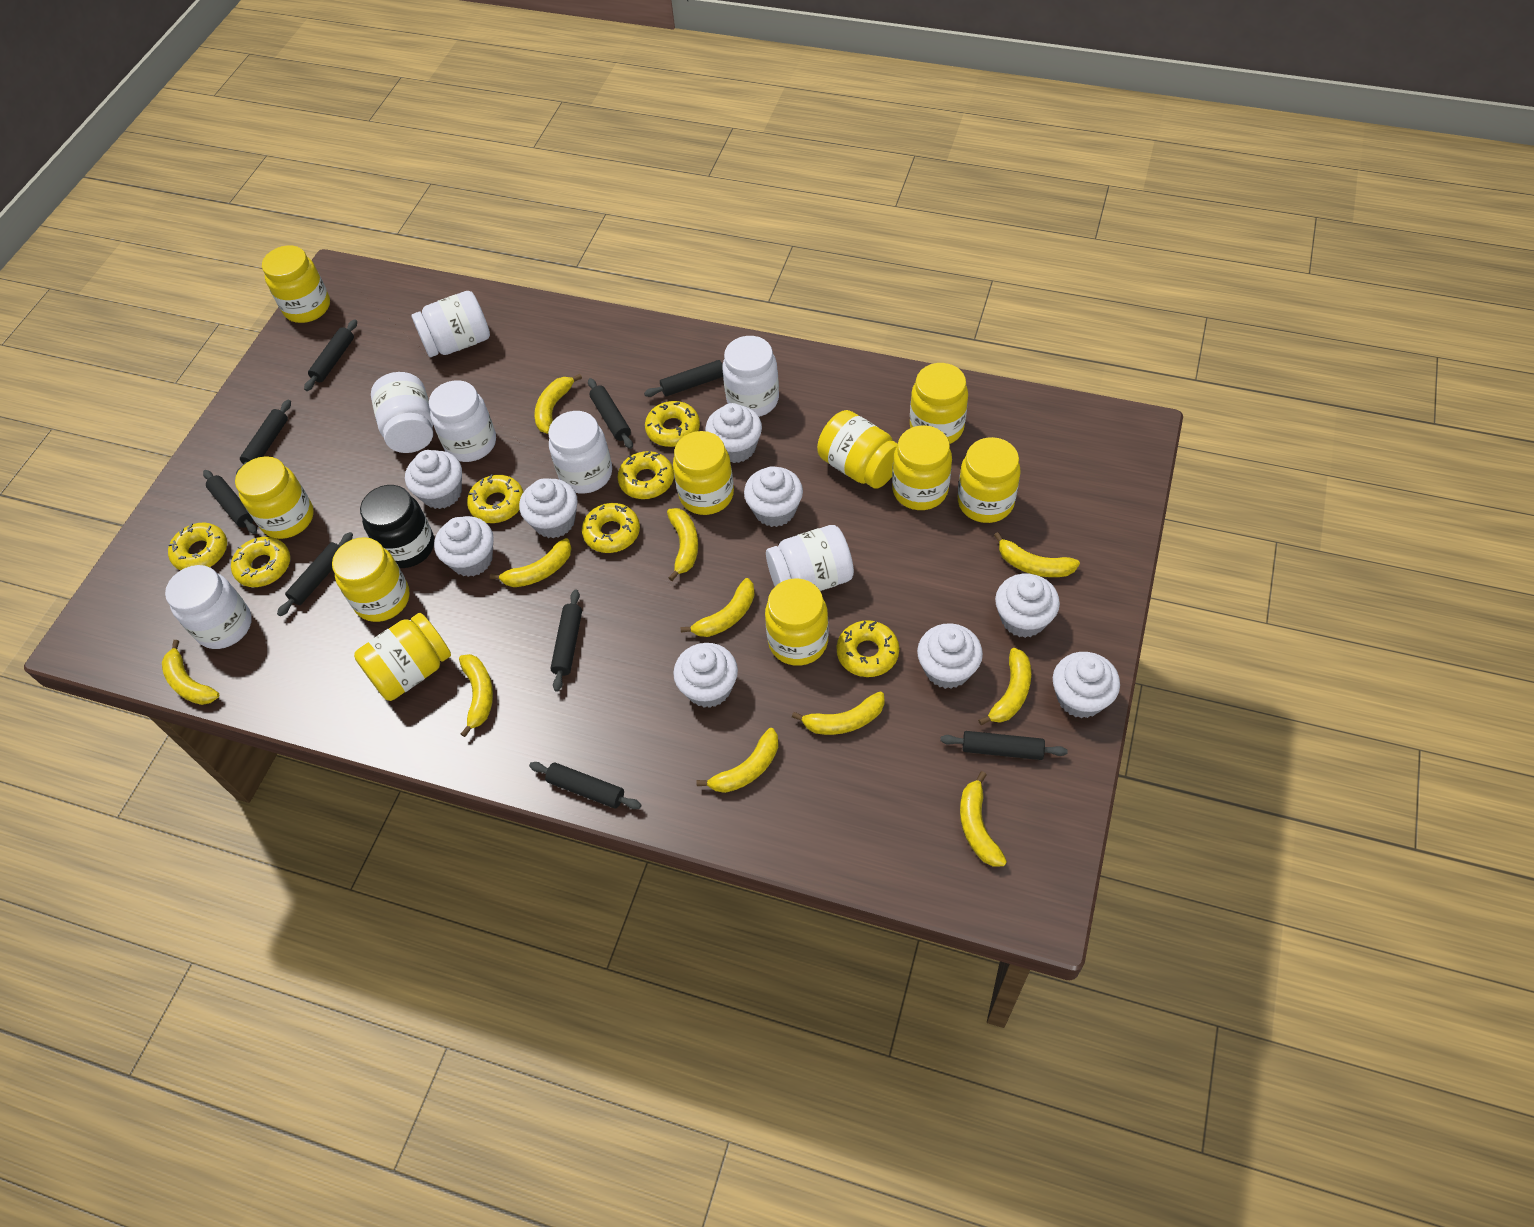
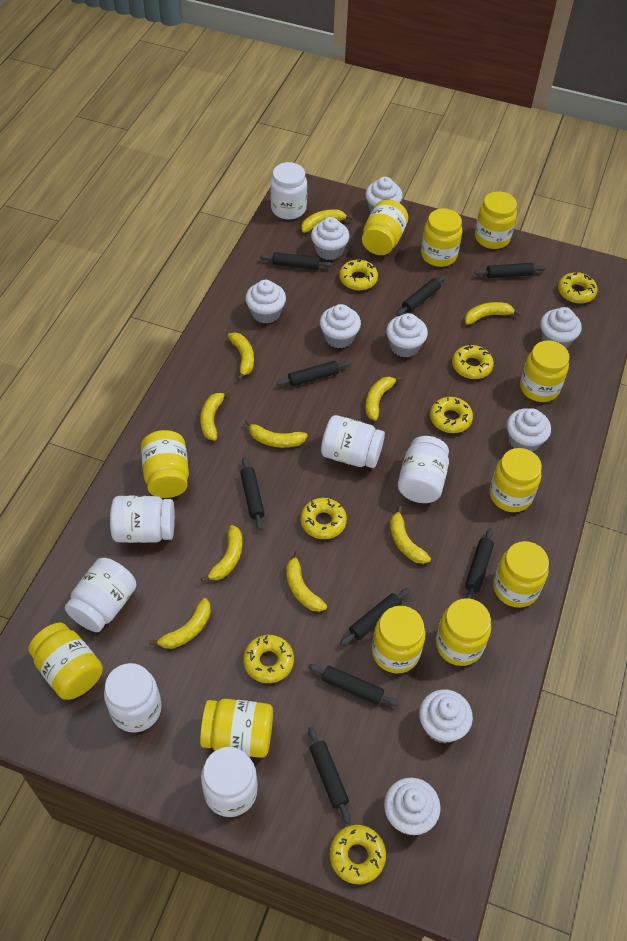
black jar: 1 -> 0
yellow banana: 11 -> 10
yellow jar: 10 -> 11

